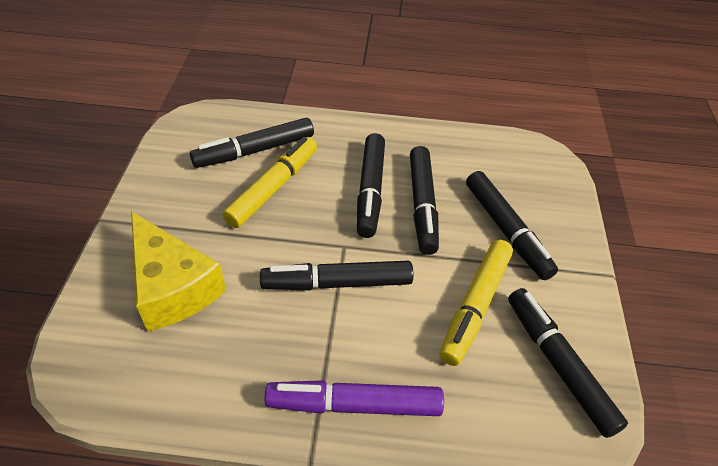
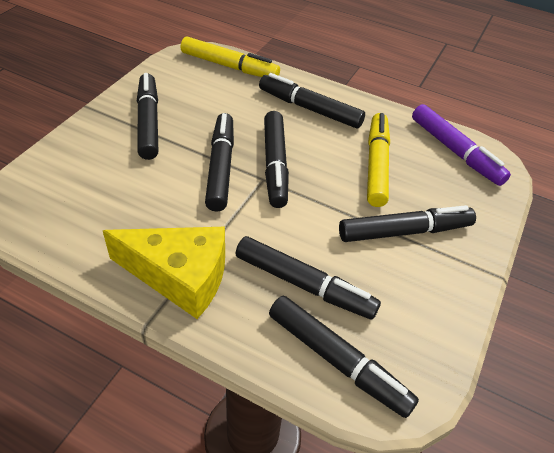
black marker: 6 -> 7

